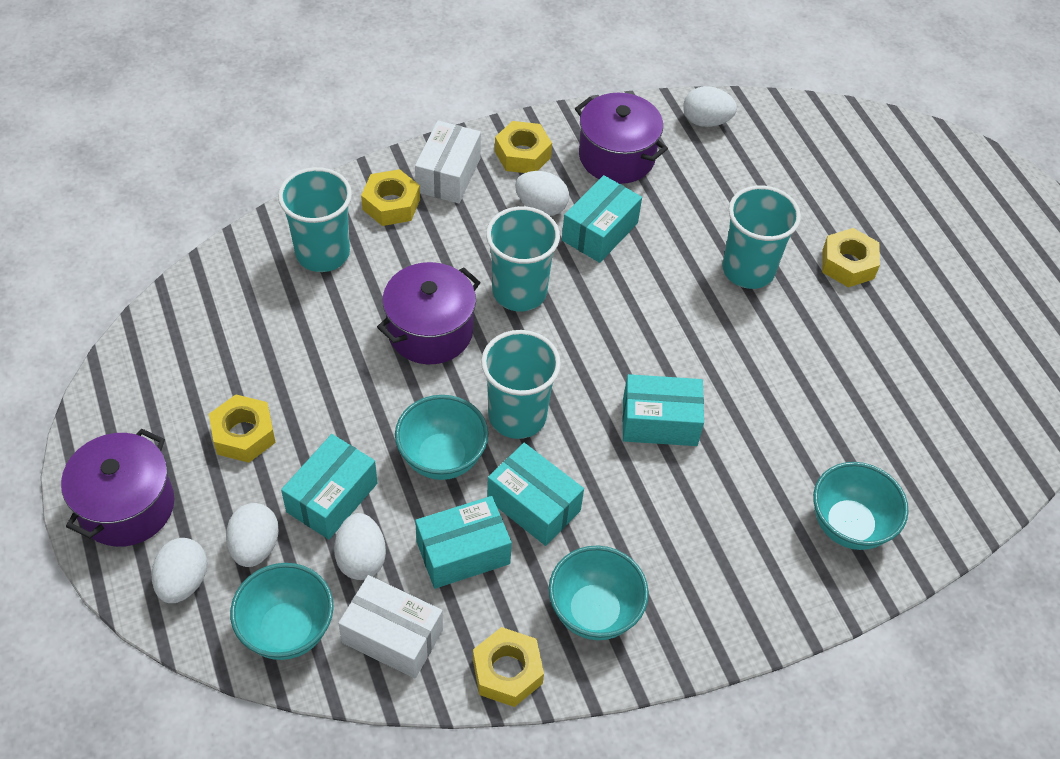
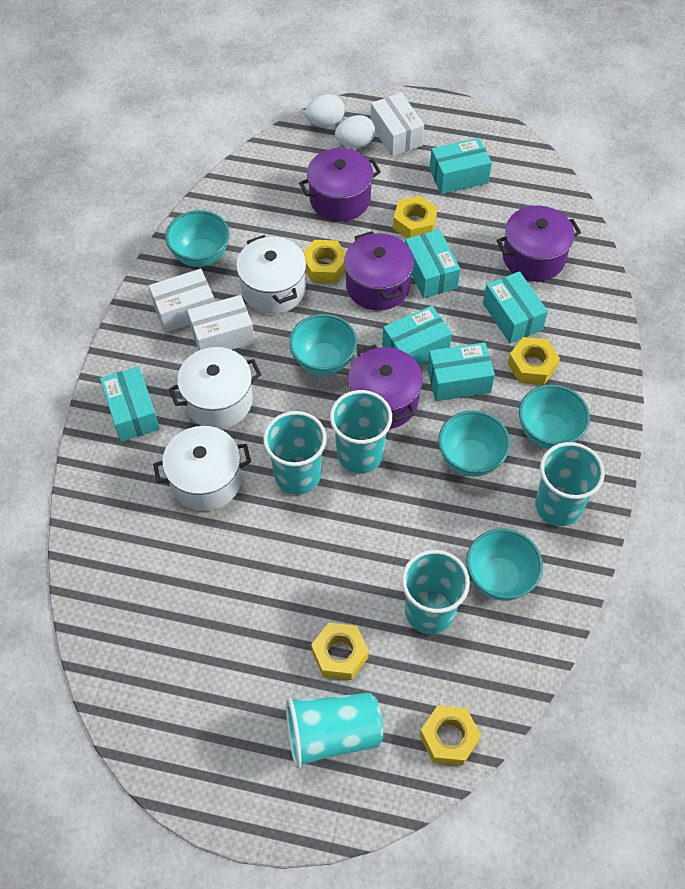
purple pot: 3 -> 4
turquoise bowl: 4 -> 5
turquoise box: 5 -> 6
turquoise cup: 4 -> 5
white box: 2 -> 3
white egg: 5 -> 2
white pot: 0 -> 3

